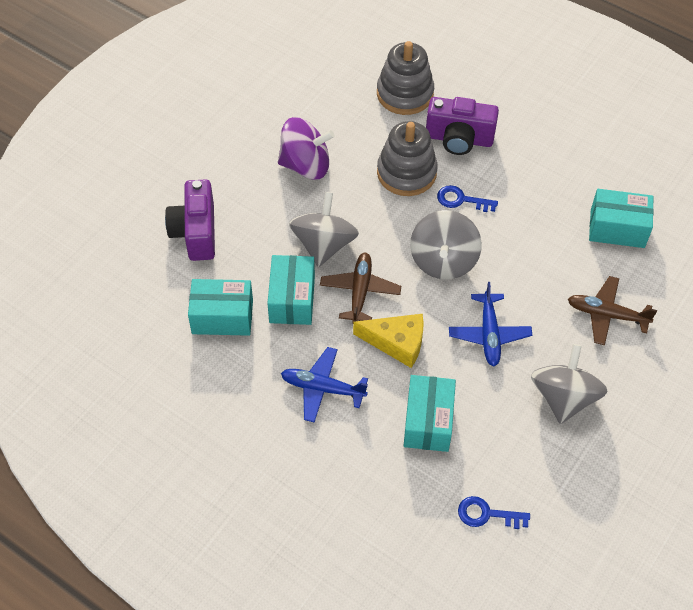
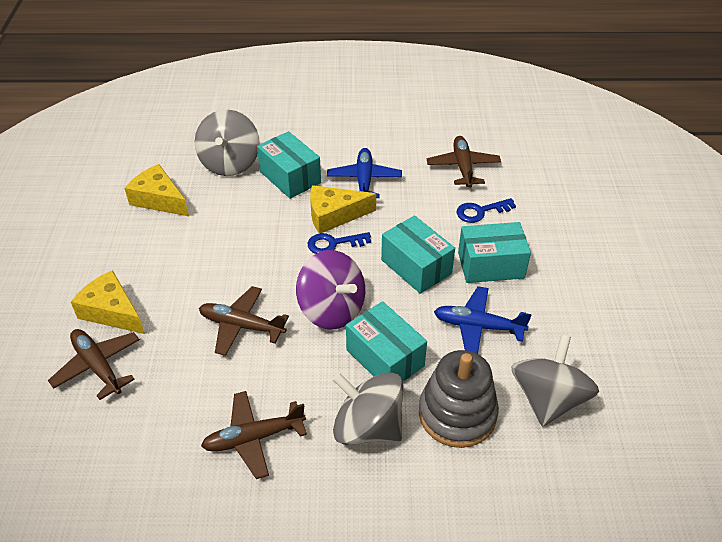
brown plane: 2 -> 4
grey stacking toy: 2 -> 1
purple camera: 2 -> 0
yellow cheese: 1 -> 3

